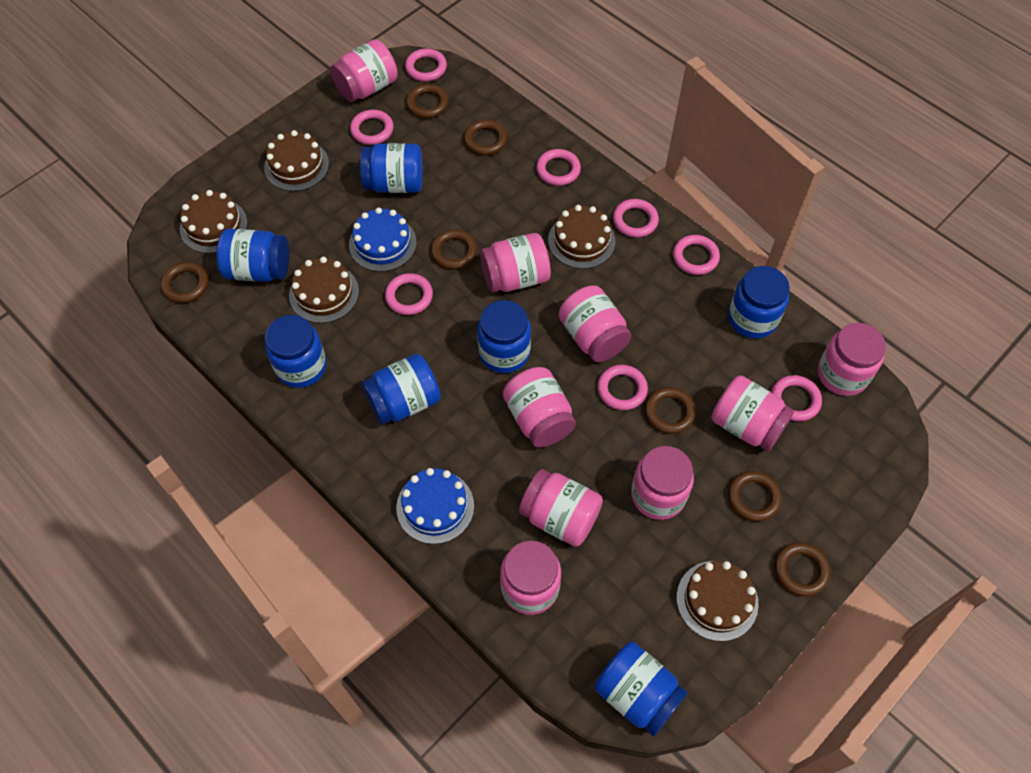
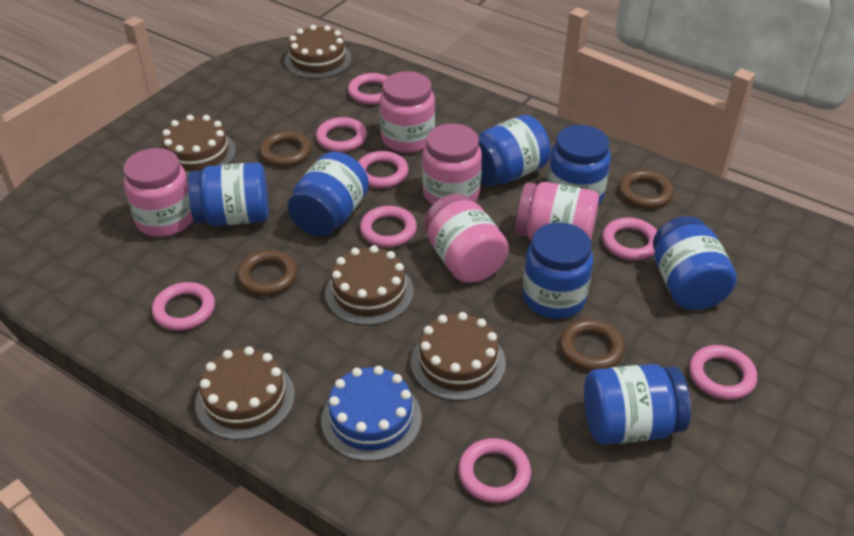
blue cake: 2 -> 1
brown ring: 7 -> 4
pink jar: 9 -> 5

